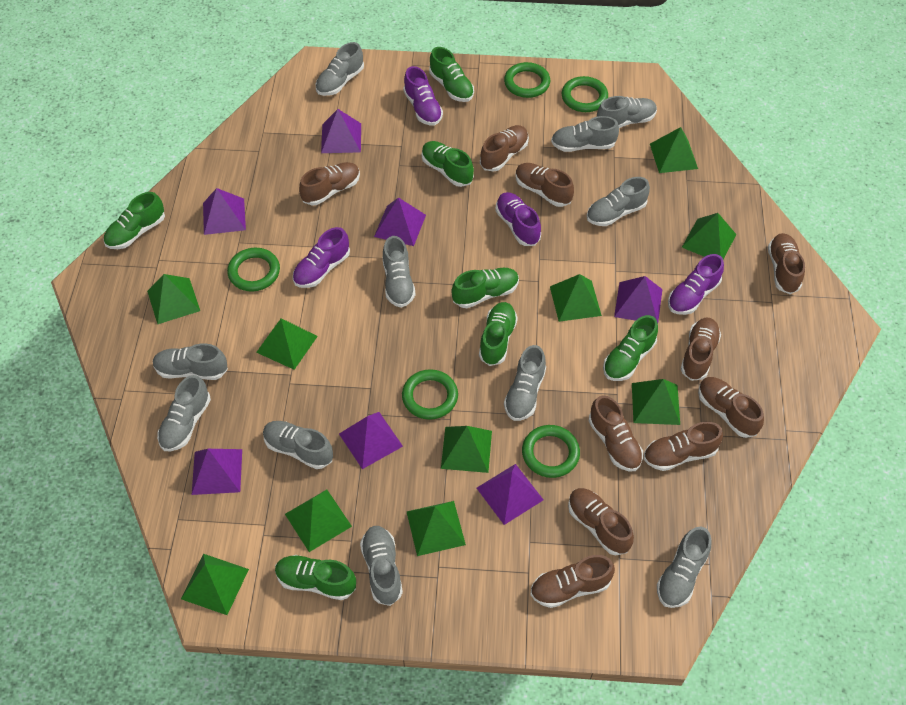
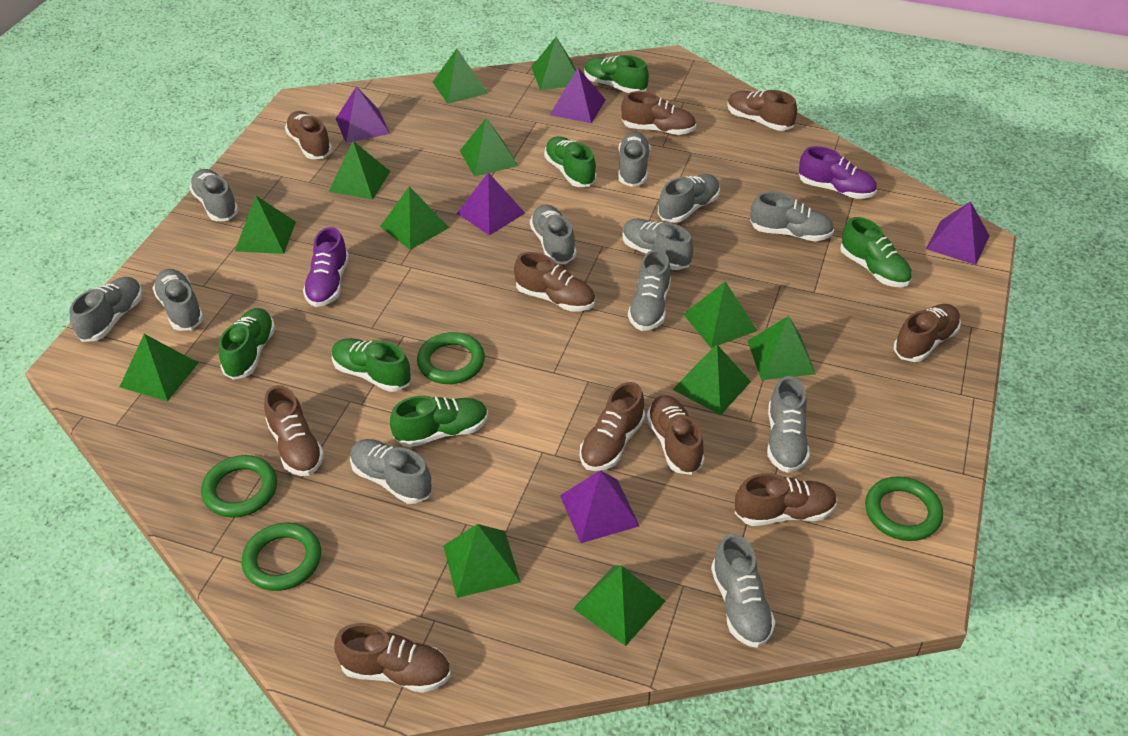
green pyramid: 10 -> 12
green ring: 5 -> 4
green shoe: 7 -> 6
grey shoe: 11 -> 12
purple pyramid: 7 -> 5
purple shoe: 4 -> 2

